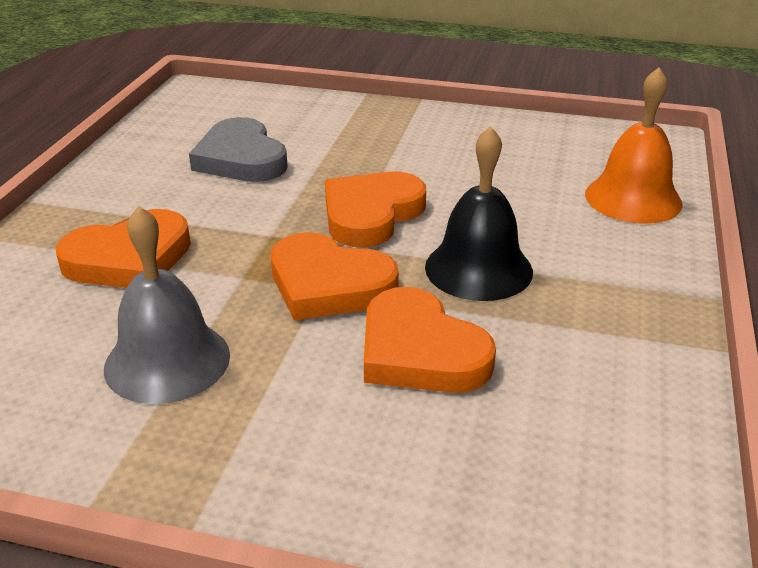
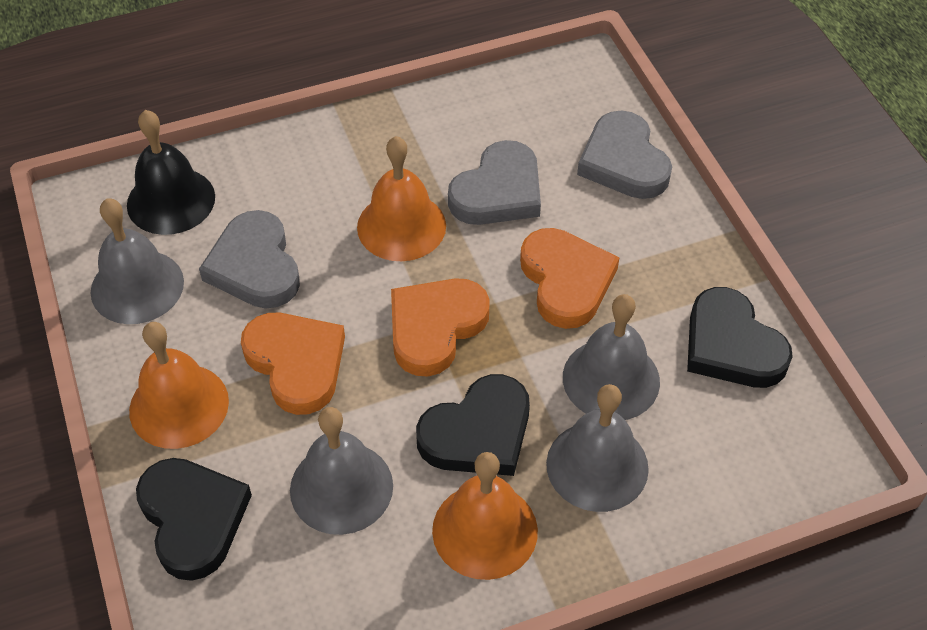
black heart: 0 -> 3
grey bell: 1 -> 4
grey heart: 1 -> 3
orange bell: 1 -> 3
orange heart: 4 -> 3

